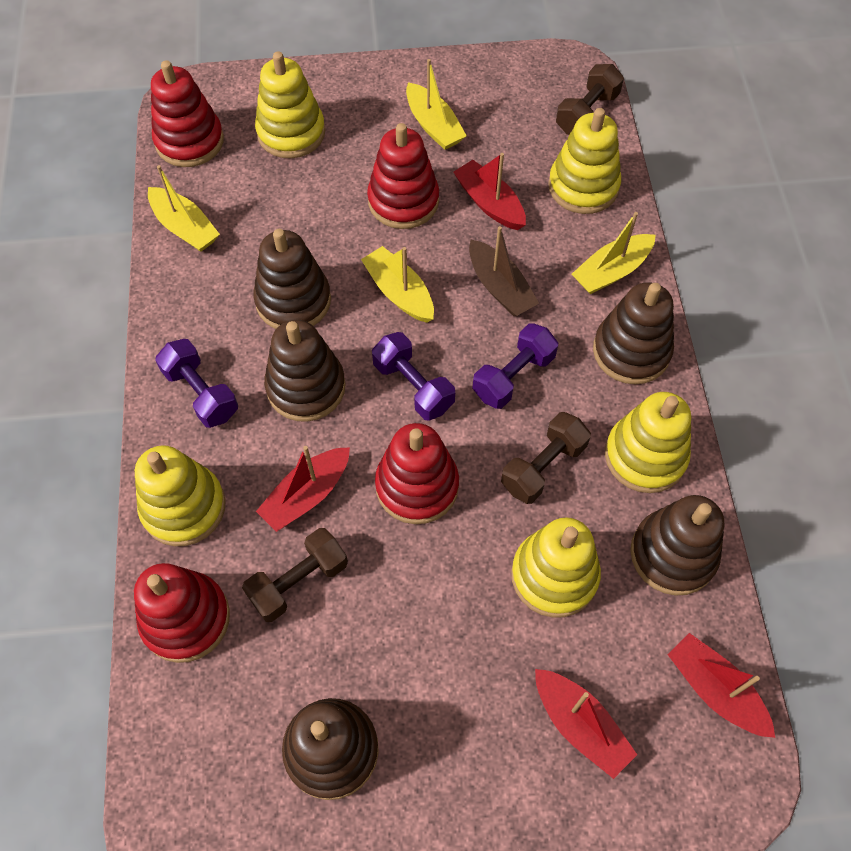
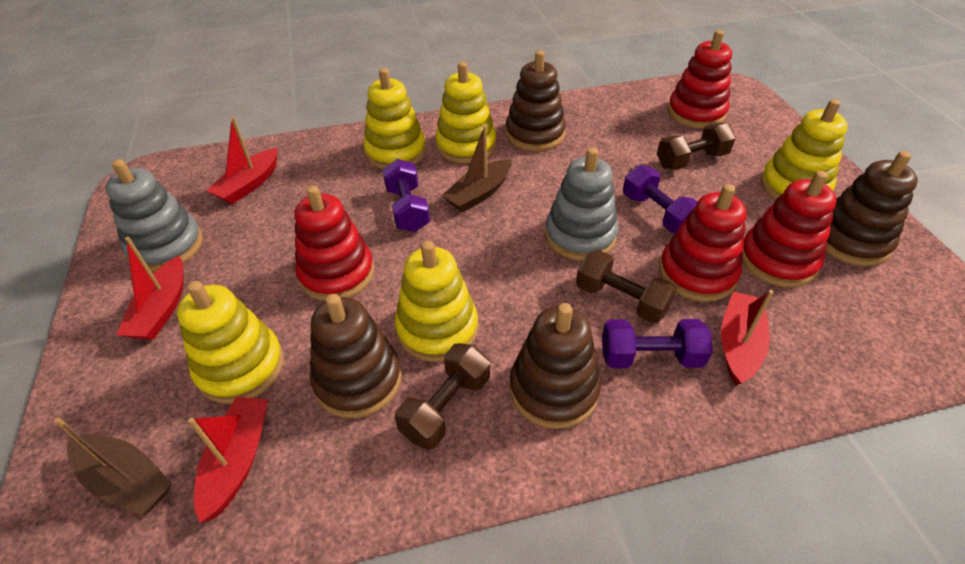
brown boat: 1 -> 2
brown stacking toy: 5 -> 4
grey stacking toy: 0 -> 2
yellow boat: 4 -> 0

